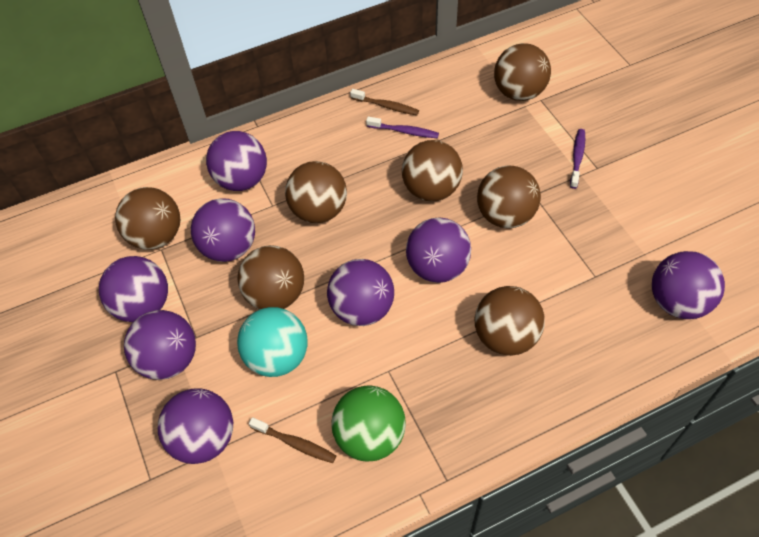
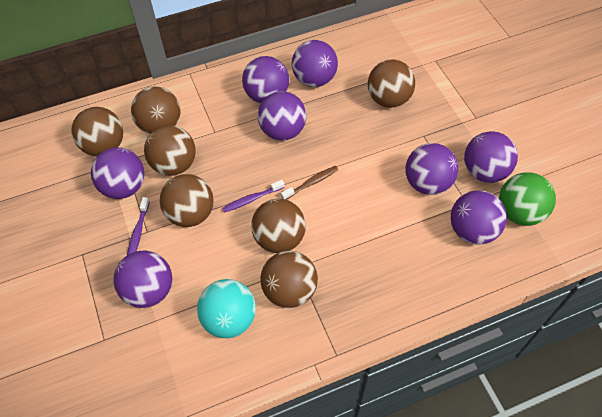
brown toothbrush: 2 -> 1

